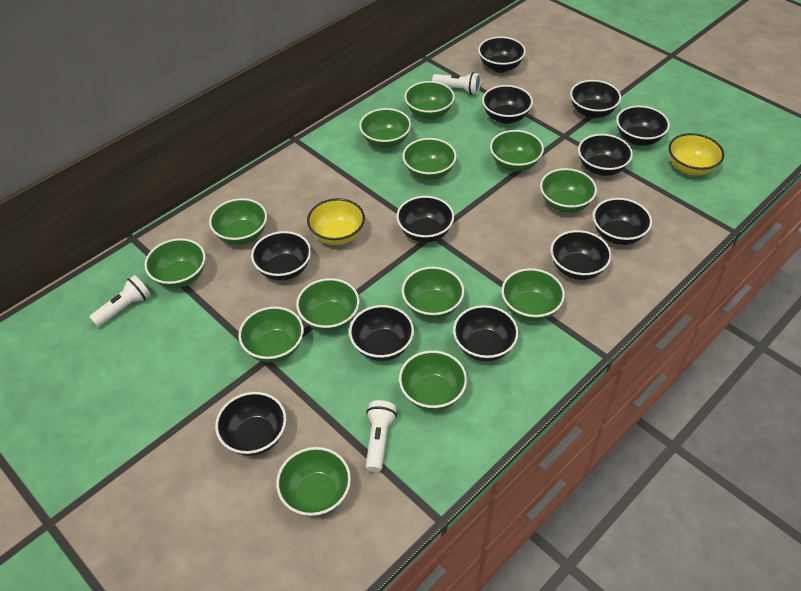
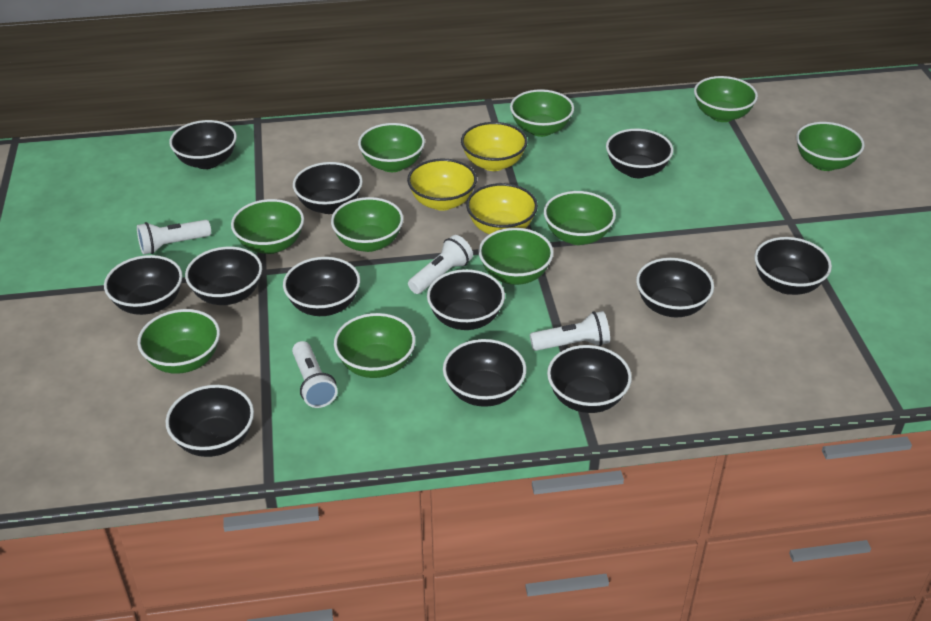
green bowl: 13 -> 10
white flashlight: 3 -> 4
yellow bowl: 2 -> 3

